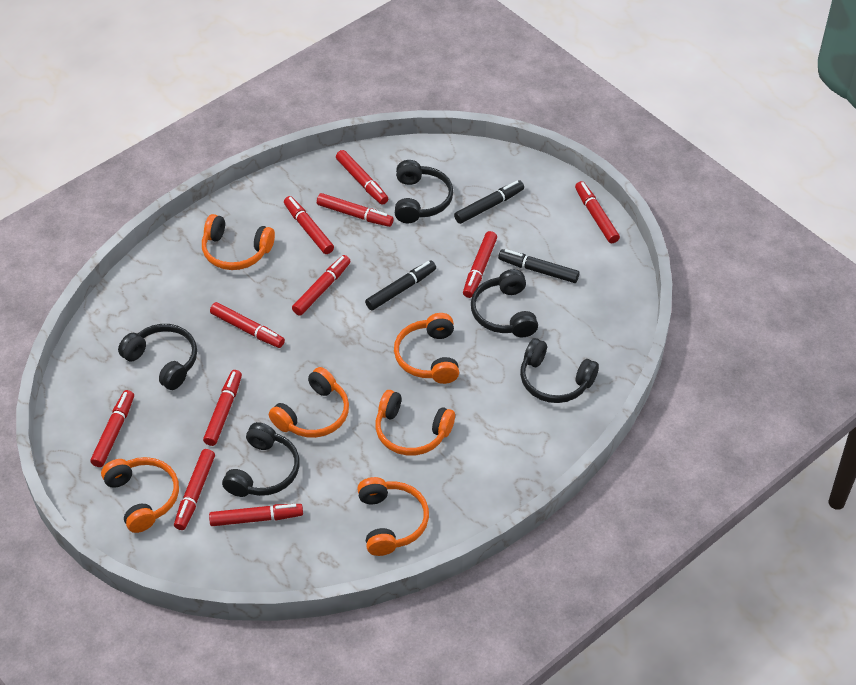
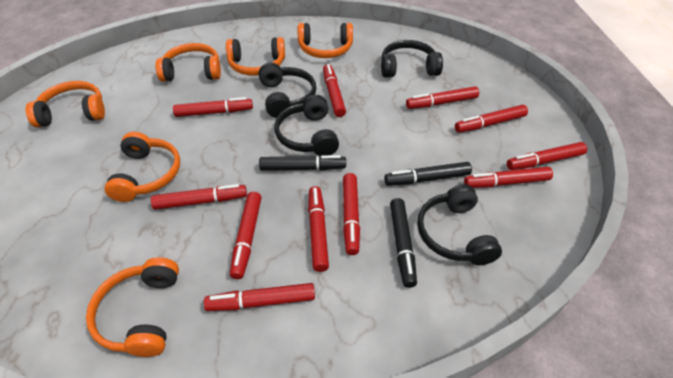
black headphones: 5 -> 4

